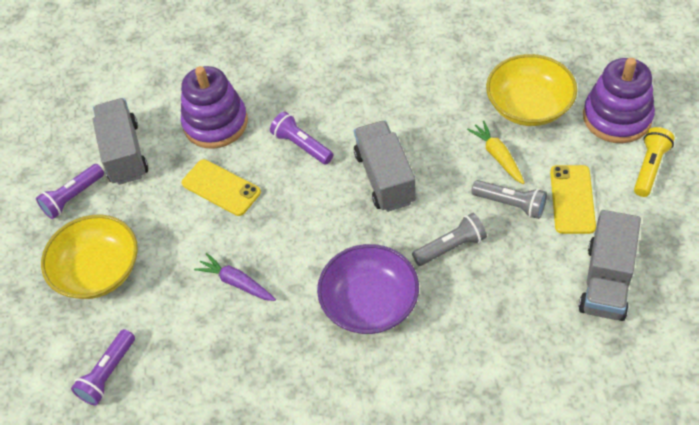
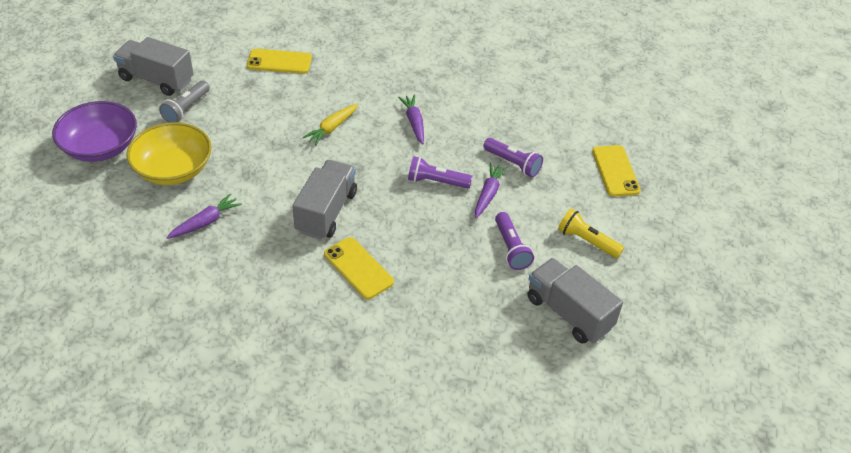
grey flashlight: 2 -> 1
purple carrot: 1 -> 3
purple stacking toy: 2 -> 0
yellow bowl: 2 -> 1
yellow phone: 2 -> 3

